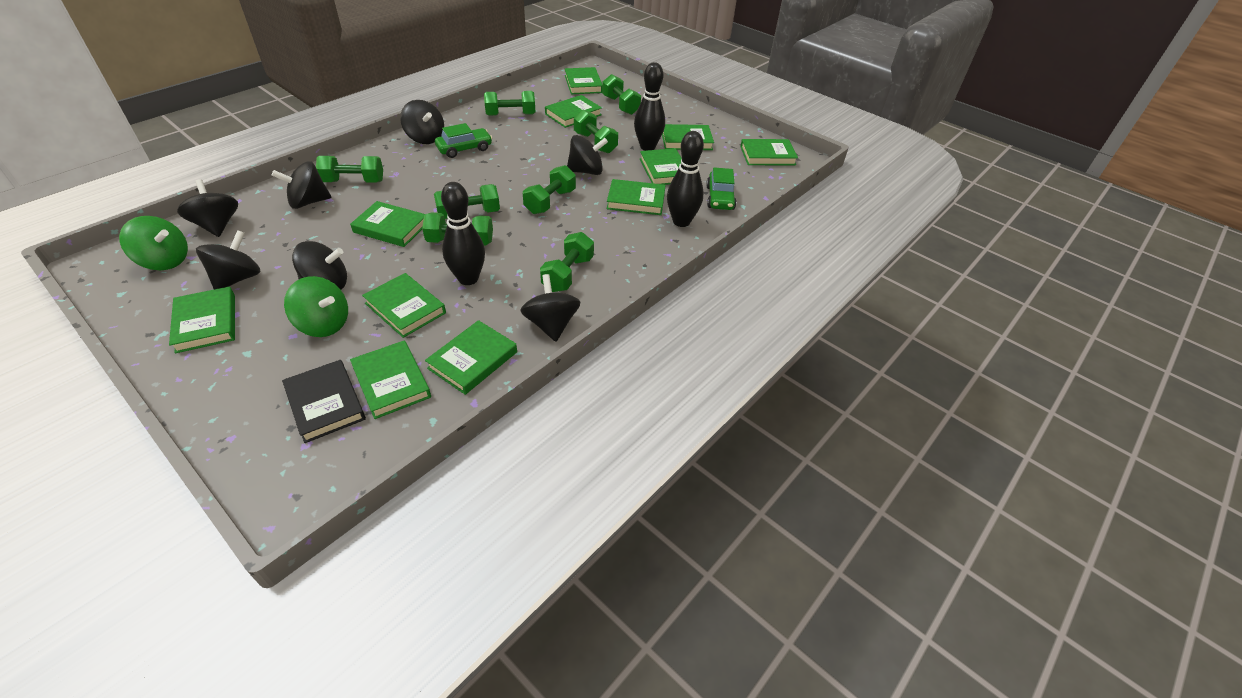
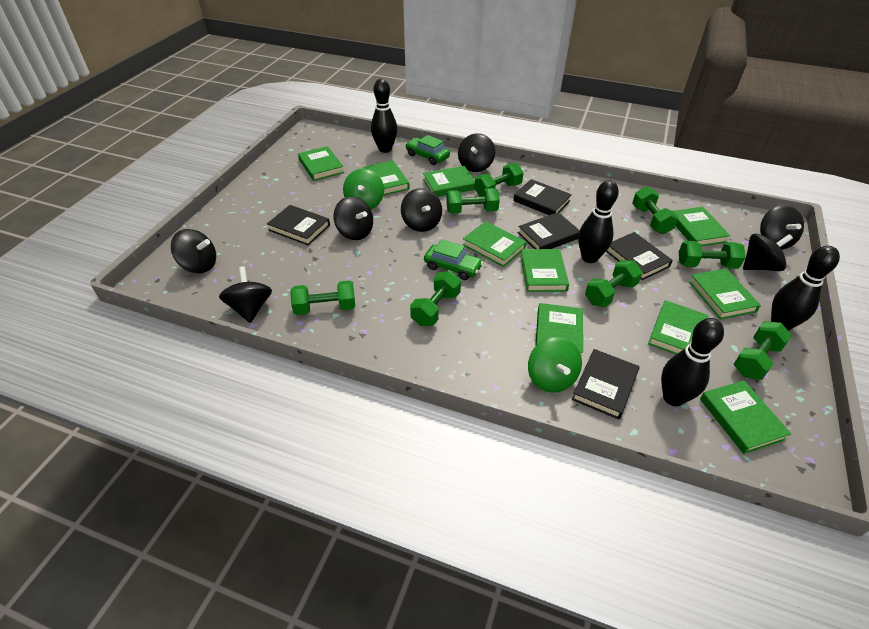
black book: 1 -> 5
black bowling pin: 3 -> 4
green book: 11 -> 10

